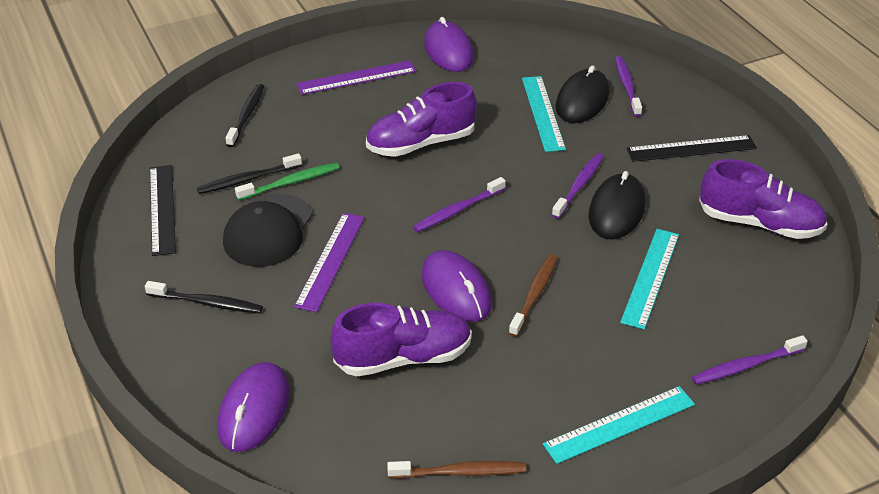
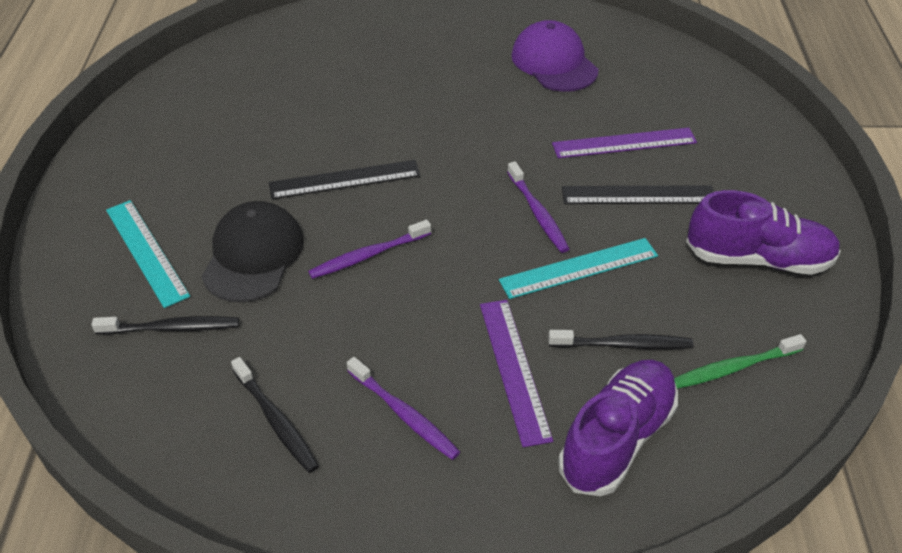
black mouse: 2 -> 0
brown toothbrush: 2 -> 0
purple cap: 0 -> 1
purple mouse: 3 -> 0
purple shoe: 3 -> 2
purple toothbrush: 4 -> 3
turquoise ruler: 3 -> 2

